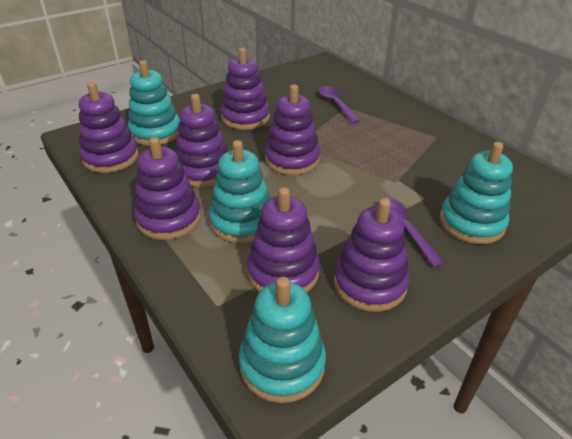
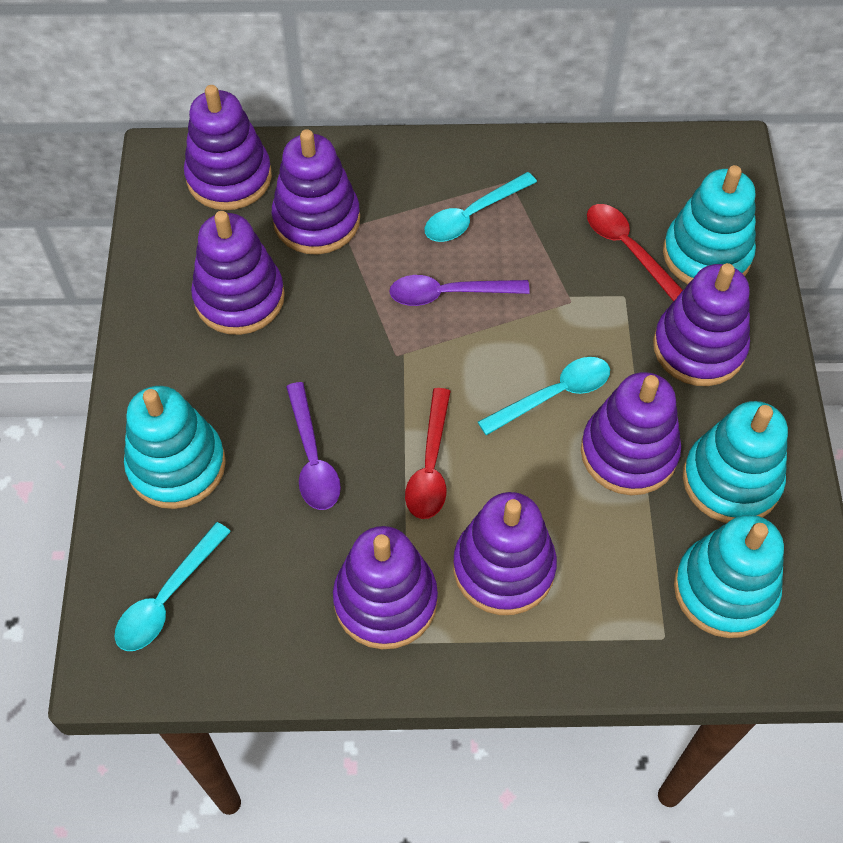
red spoon: 0 -> 2
turquoise spoon: 0 -> 3

